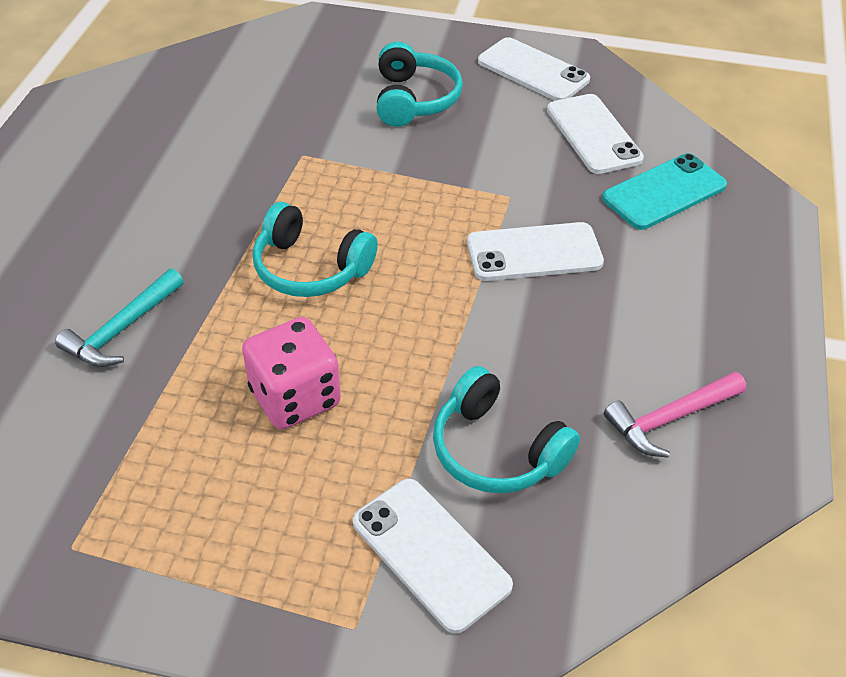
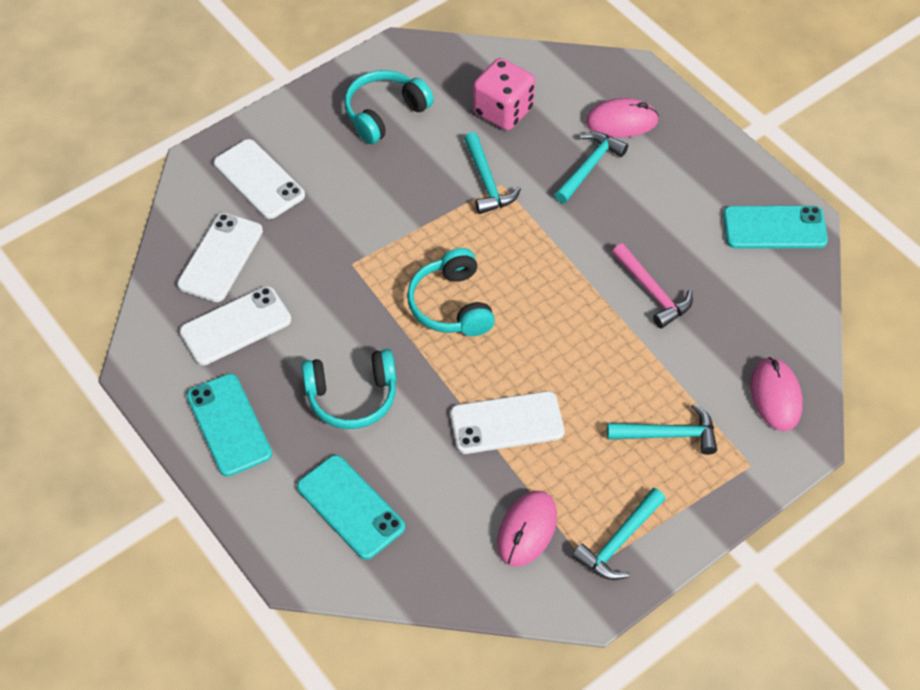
pink mouse: 0 -> 3
turquoise hammer: 1 -> 4
turquoise phone: 1 -> 3

